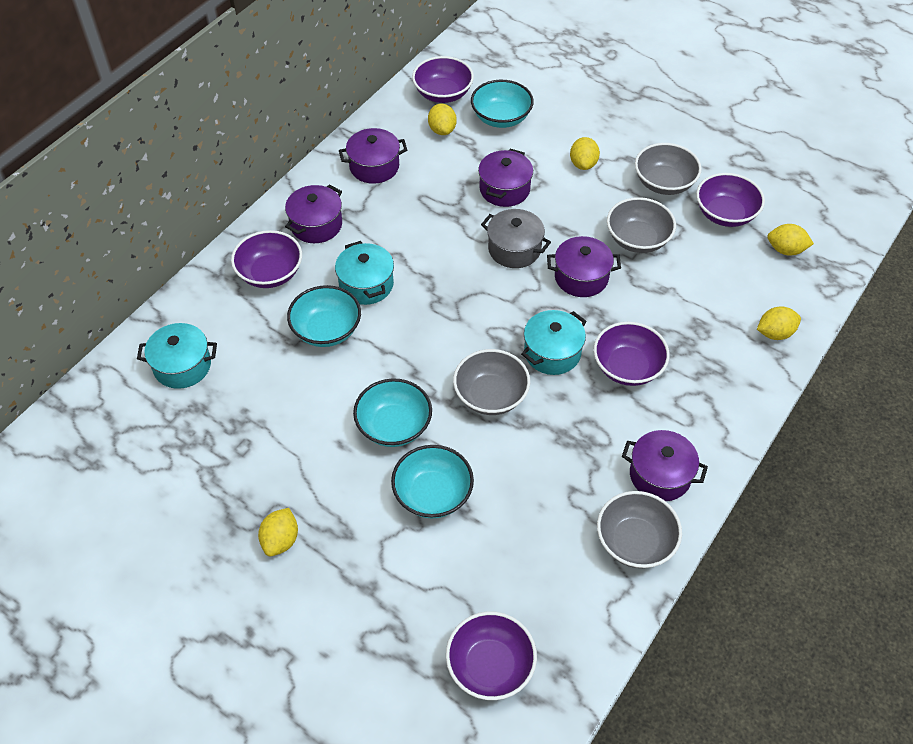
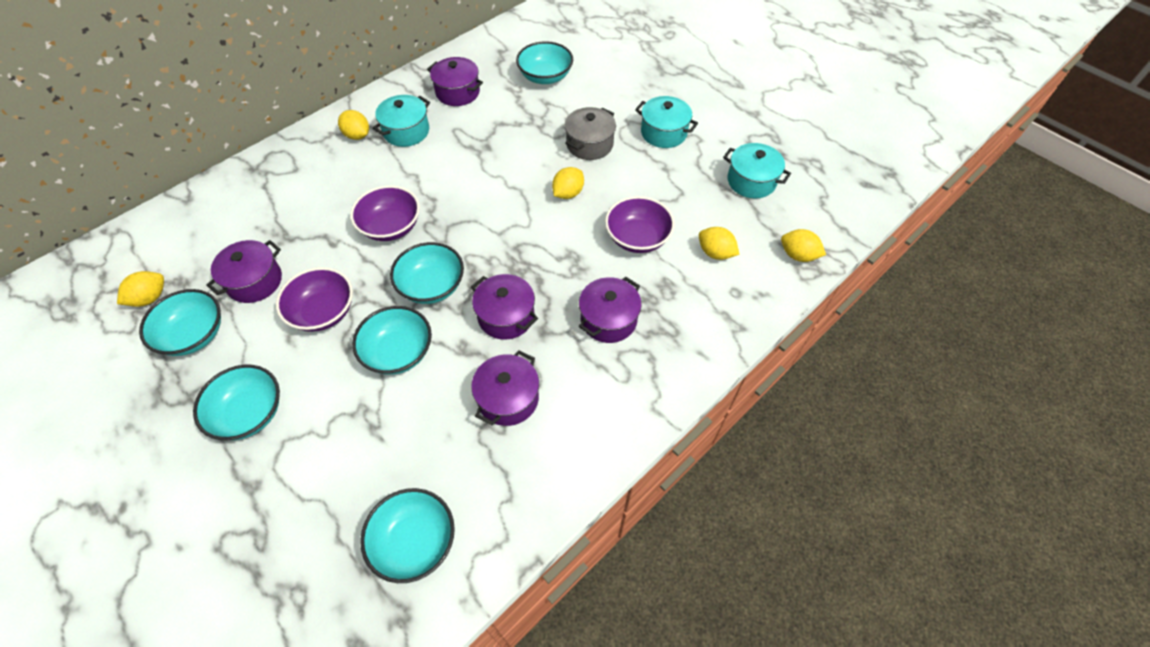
grey bowl: 4 -> 0
purple bowl: 5 -> 3
turquoise bowl: 4 -> 6

